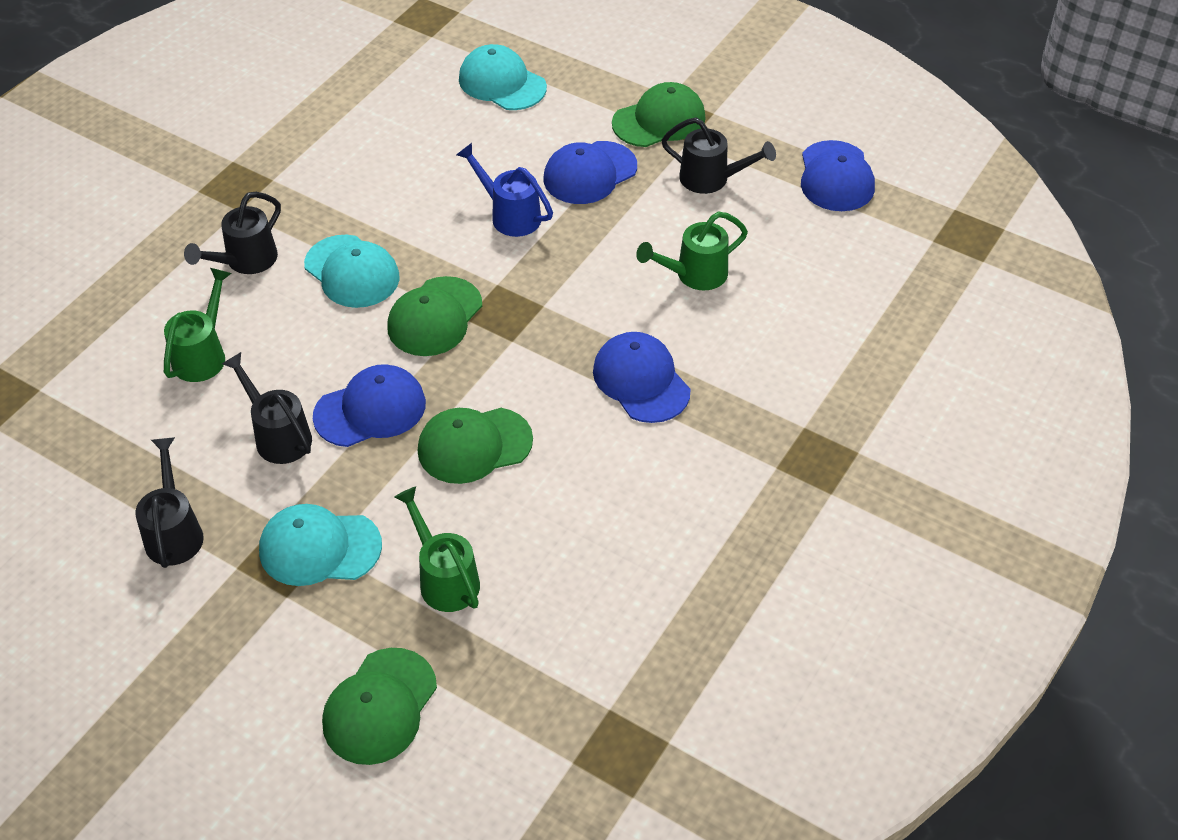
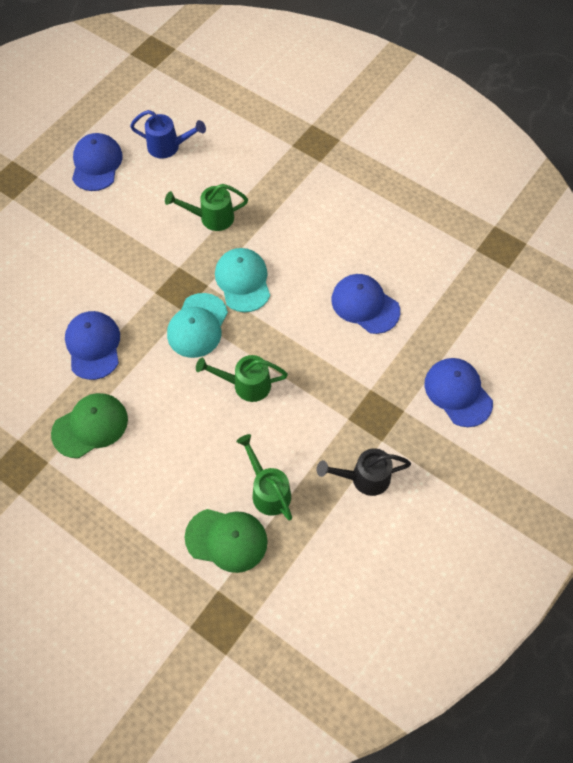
black watering can: 4 -> 1
green cap: 4 -> 2
turquoise cap: 3 -> 2

